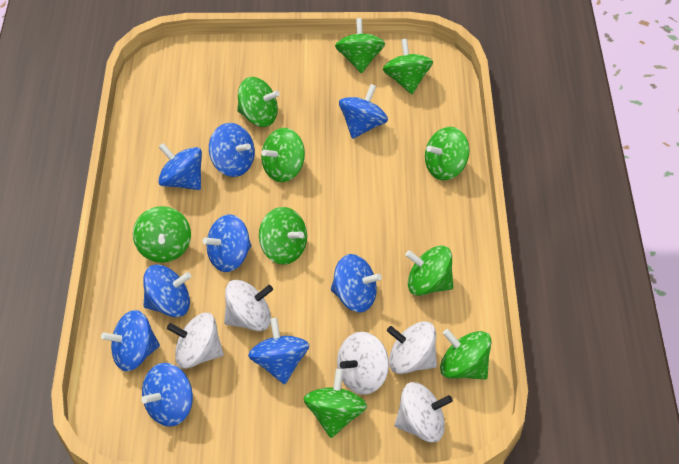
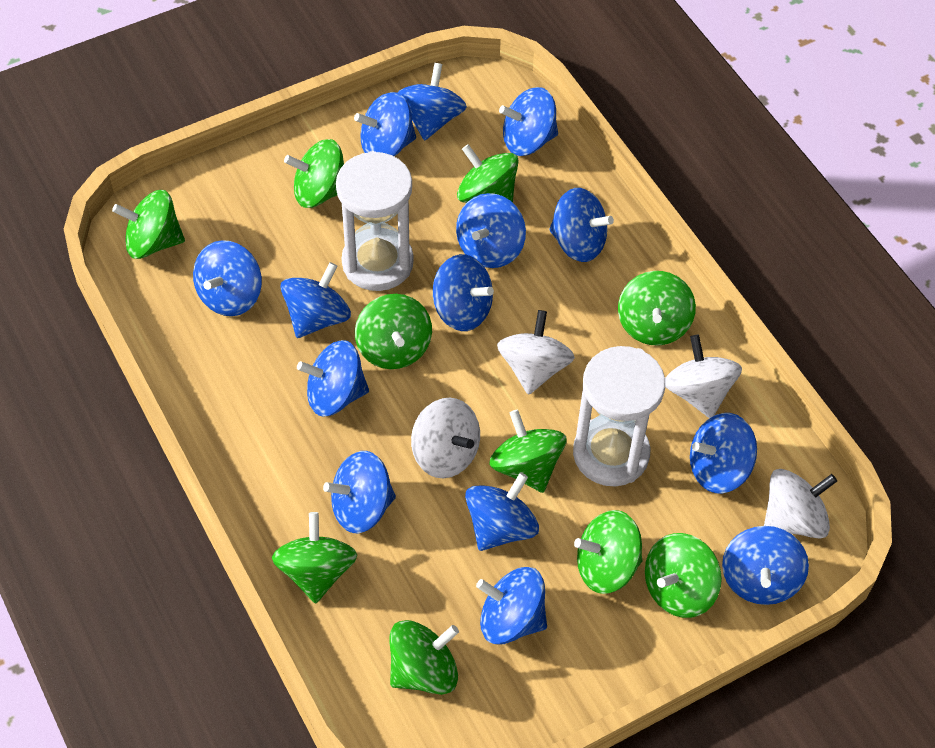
blue spinning top: 9 -> 14
white hourglass: 0 -> 2
white spinning top: 5 -> 4

